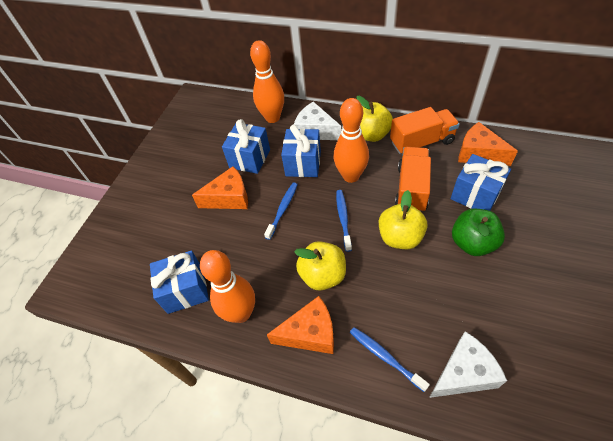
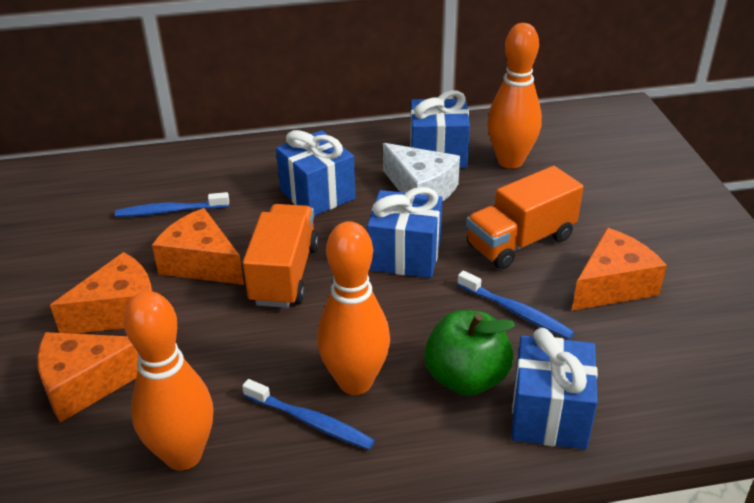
orange cheese: 3 -> 4
white cheese: 2 -> 1
yellow apple: 3 -> 0

